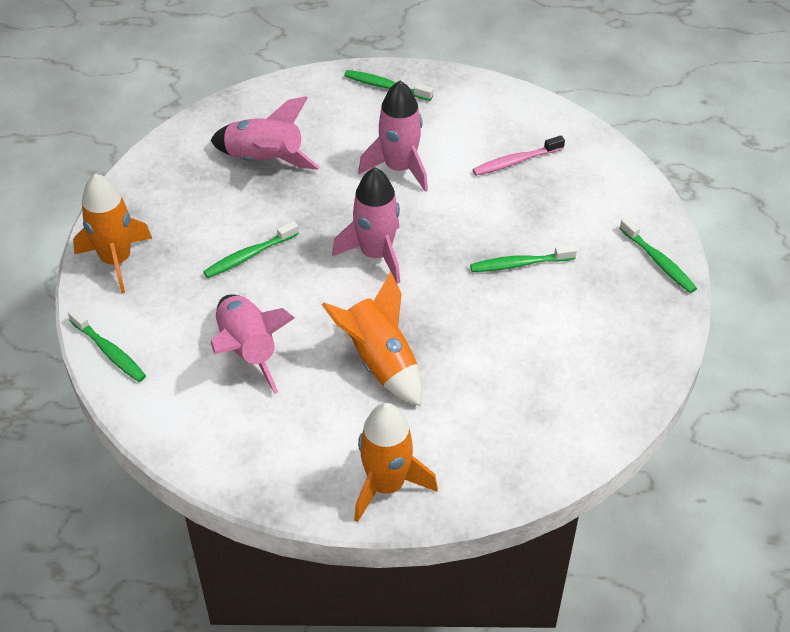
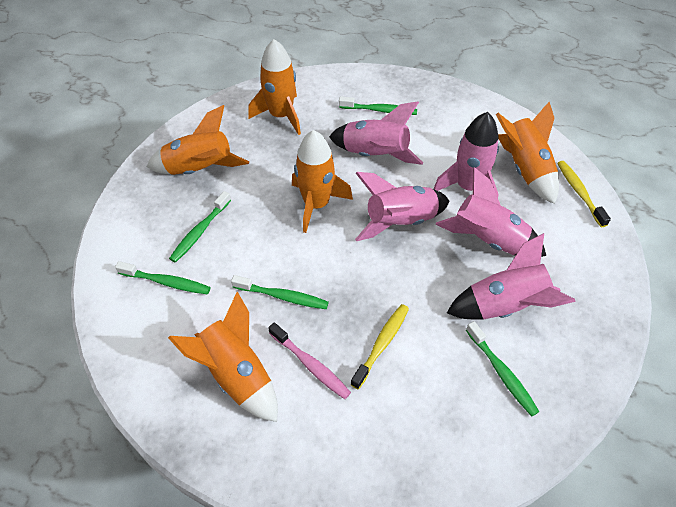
orange rocket: 3 -> 5
pink rocket: 4 -> 5
yellow toothbrush: 0 -> 2

